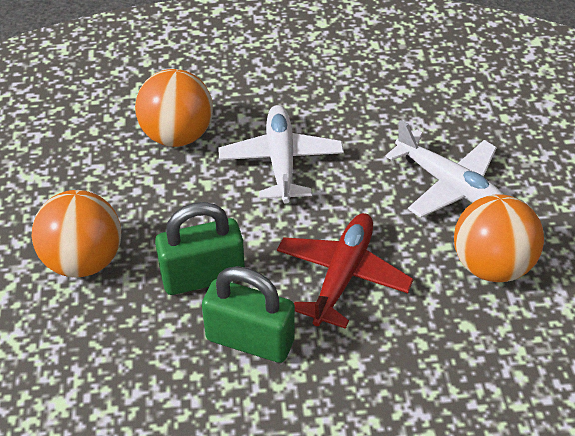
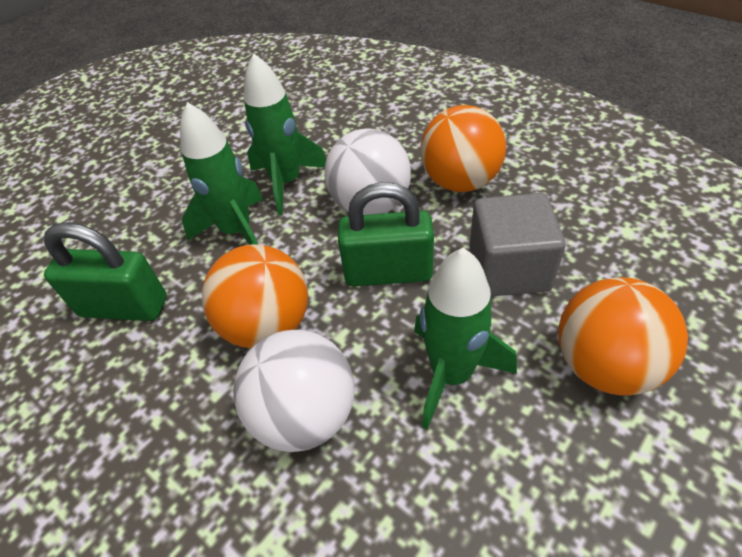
green rocket: 0 -> 3
grey cube: 0 -> 1
red plane: 1 -> 0
white ball: 0 -> 2
white plane: 2 -> 0

